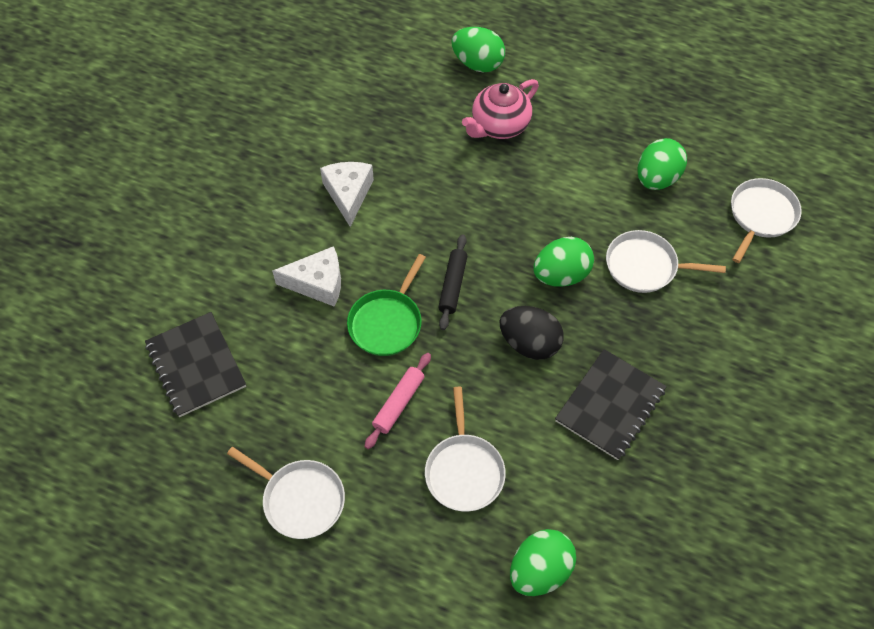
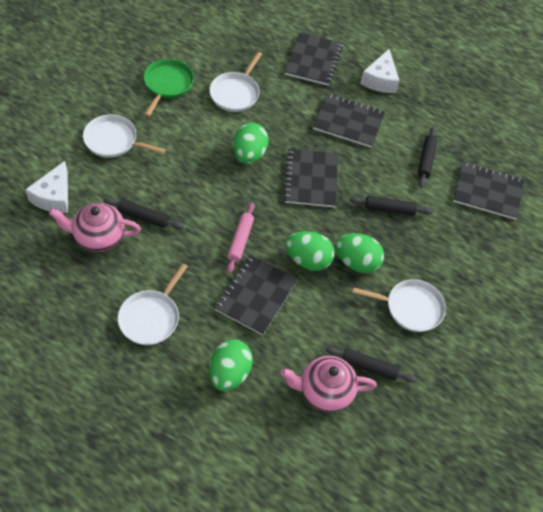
black egg: 1 -> 0
black notebook: 2 -> 5
black rolling pin: 1 -> 4
pink teapot: 1 -> 2

